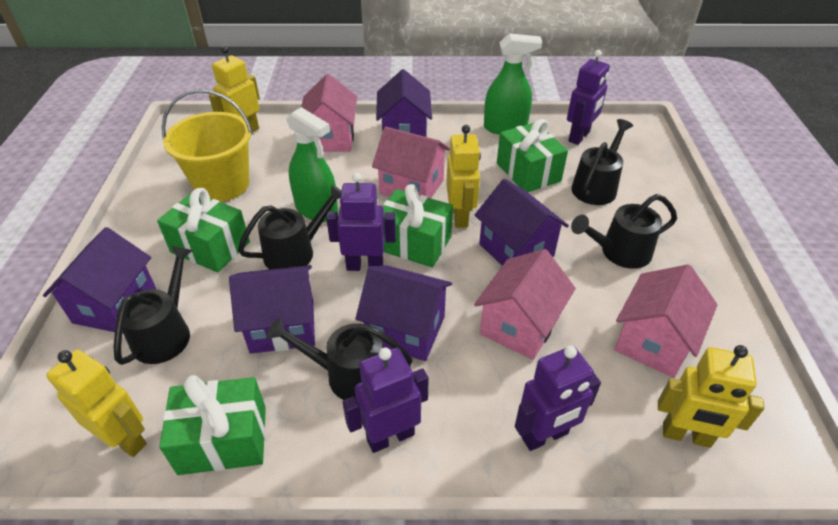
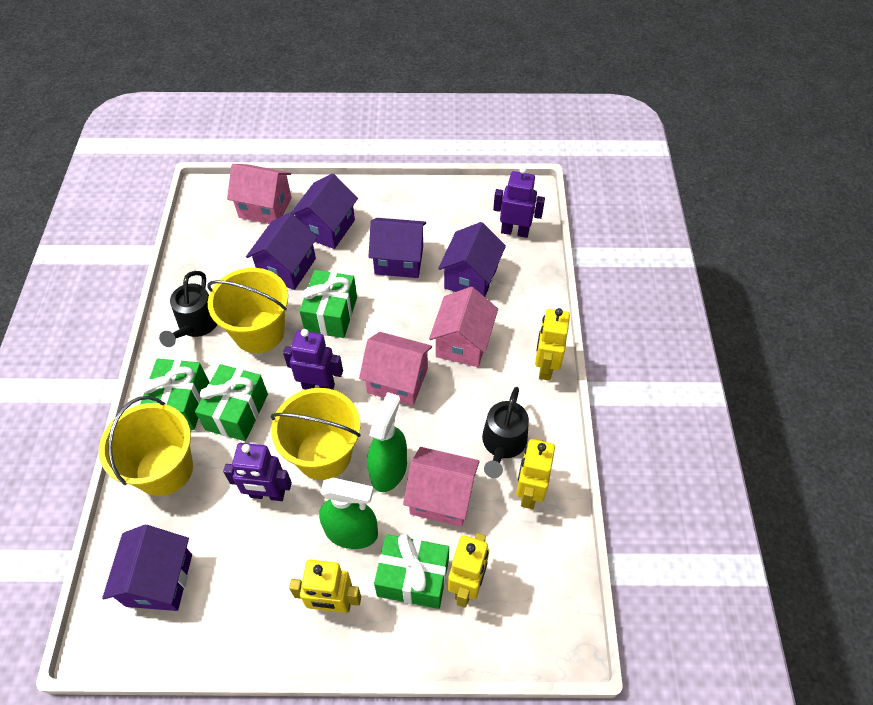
black watering can: 5 -> 2
purple robot: 4 -> 3
yellow bucket: 1 -> 3

